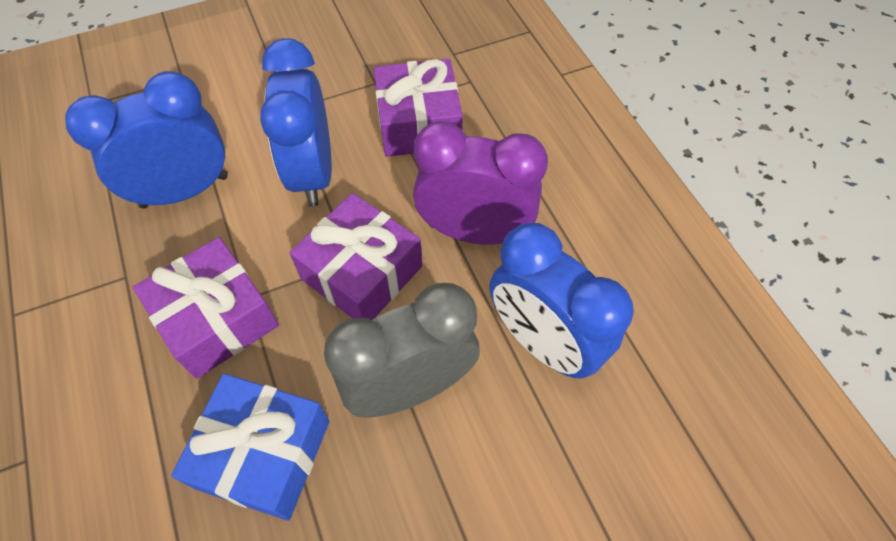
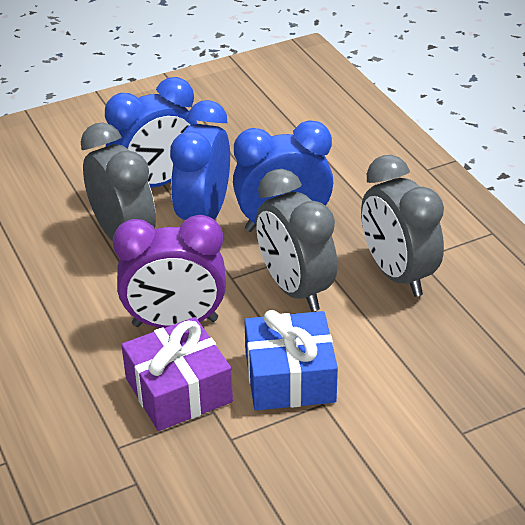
grey clock: 1 -> 3
purple gift: 3 -> 1

